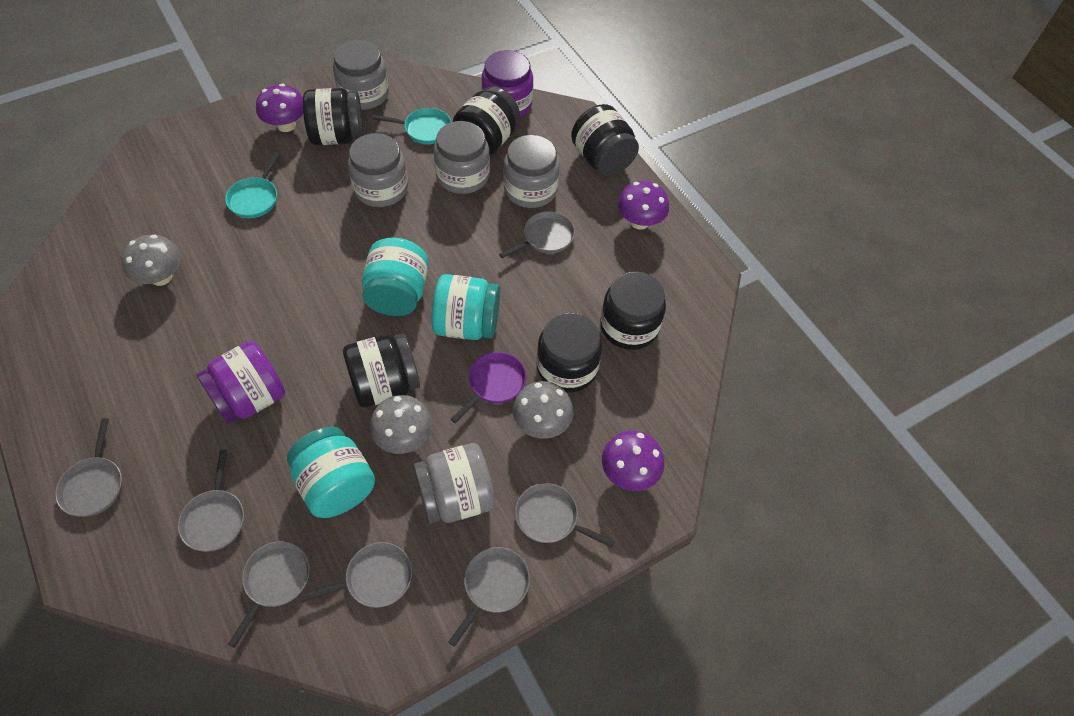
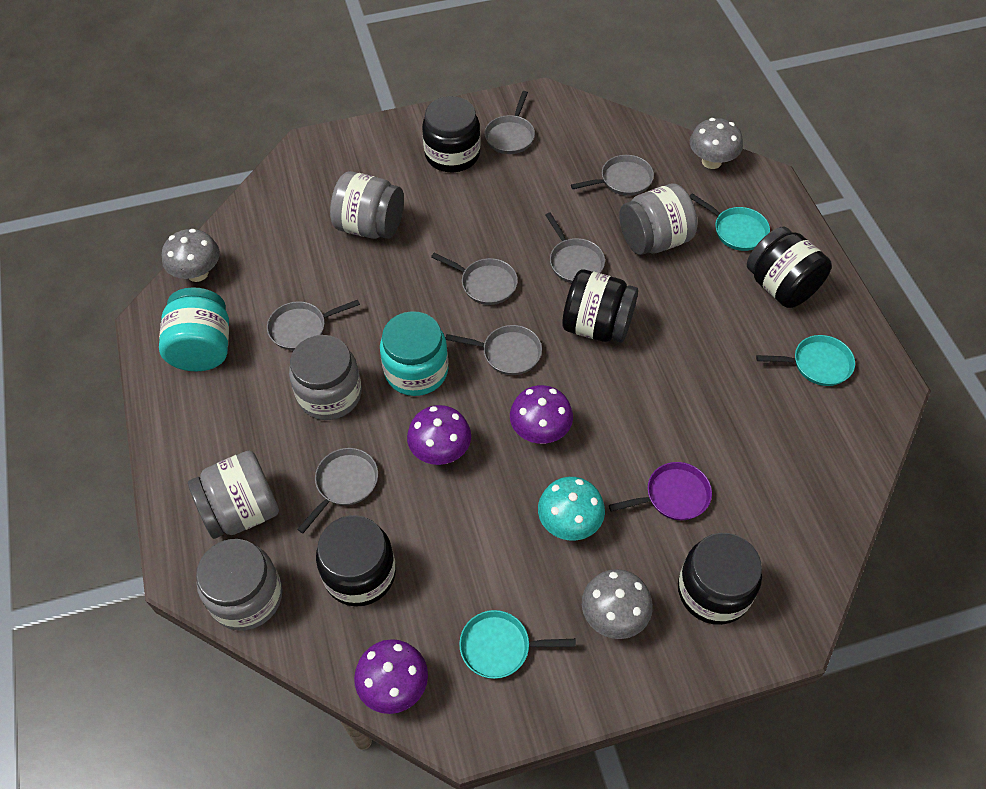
black jar: 6 -> 5
purple jar: 2 -> 0
turquoise jar: 3 -> 2
turquoise mushroom: 0 -> 1
turquoise pan: 2 -> 3

